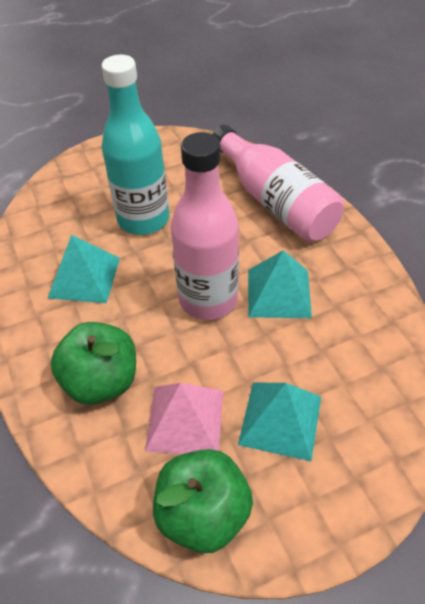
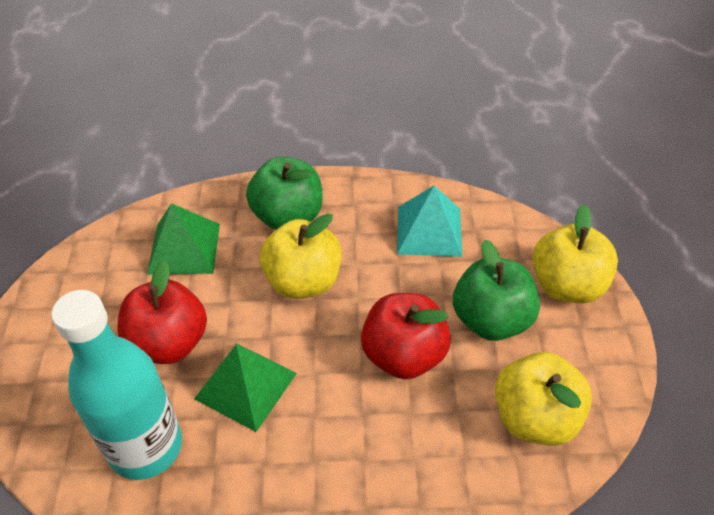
green pyramid: 0 -> 2
pink bottle: 2 -> 0
pink pyramid: 1 -> 0
red apple: 0 -> 2
turquoise pyramid: 3 -> 1
yellow apple: 0 -> 3

